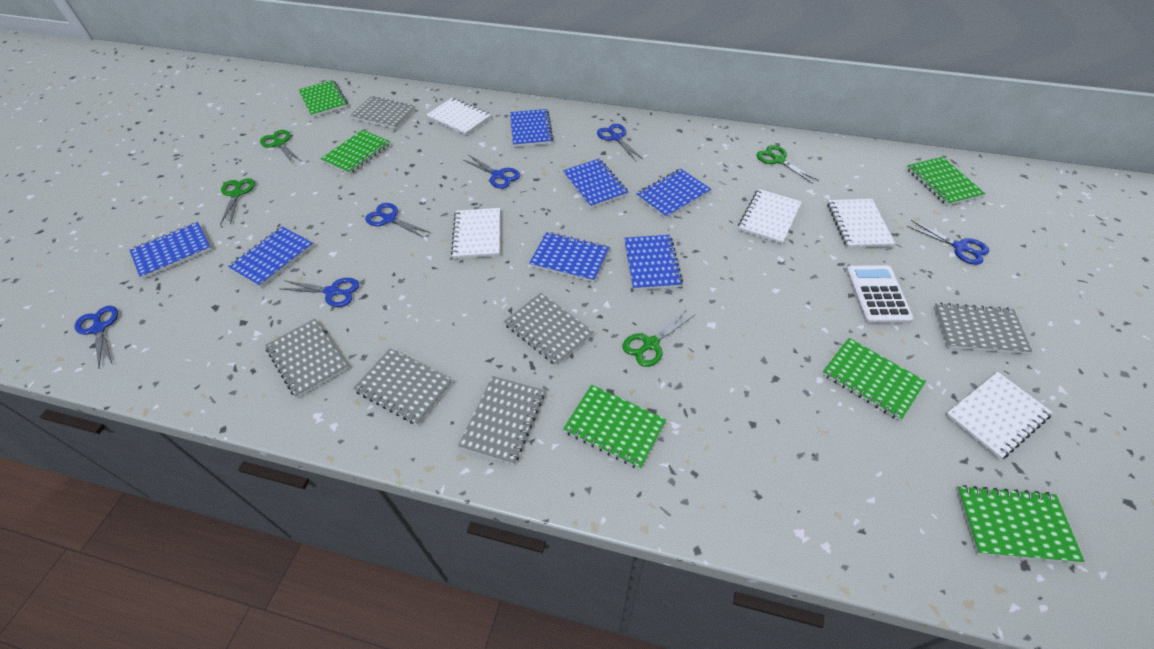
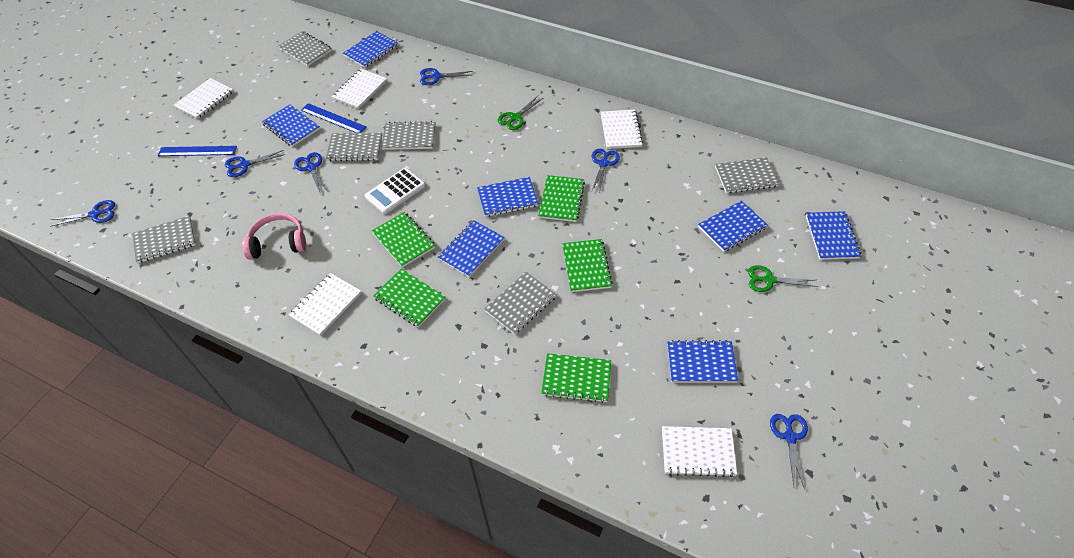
blue ruler: 0 -> 2
green notebook: 6 -> 5
green scissors: 4 -> 2
pink headphones: 0 -> 1

